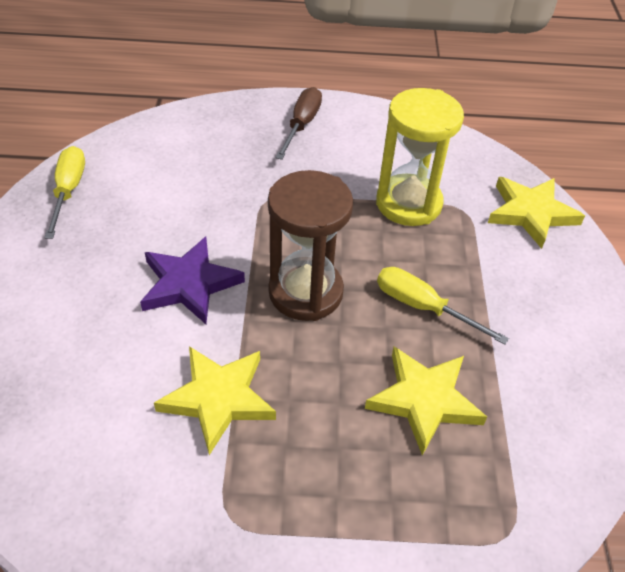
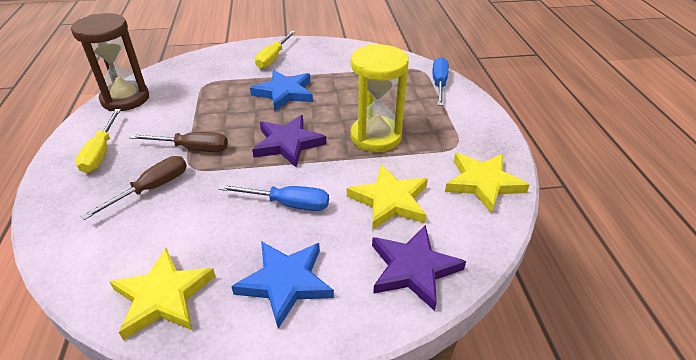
blue screwdriver: 0 -> 2
blue star: 0 -> 2
brown screwdriver: 1 -> 2
purple star: 1 -> 2

